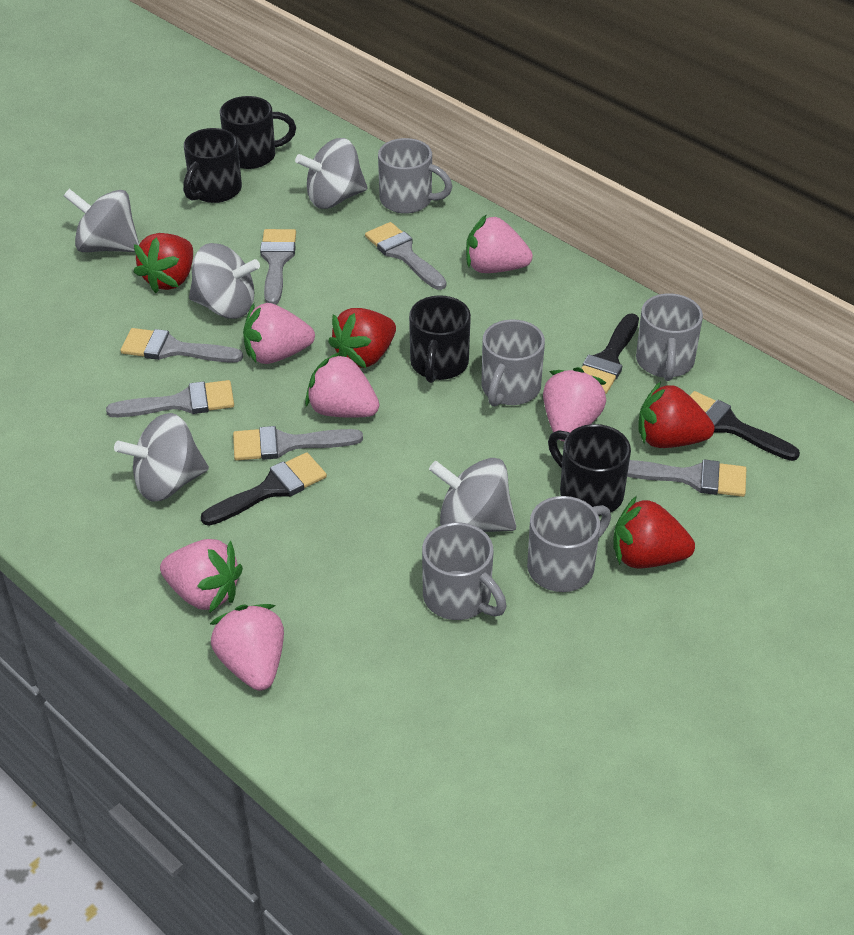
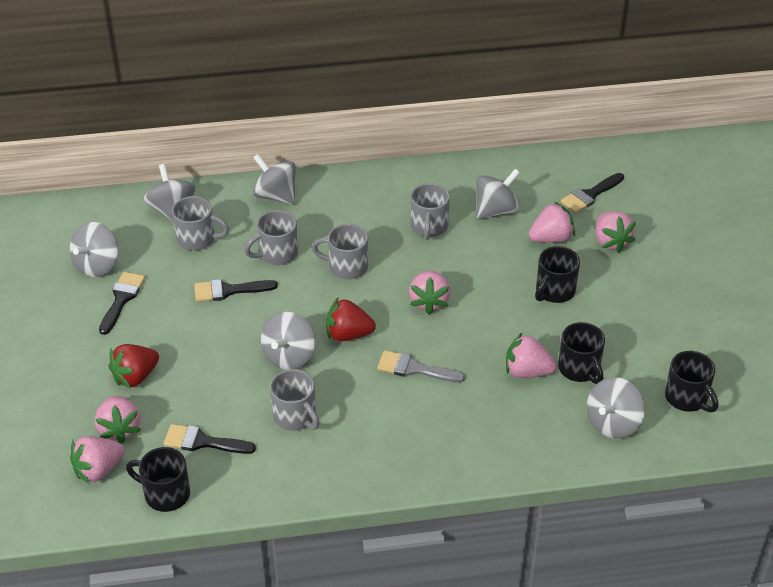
black brush: 3 -> 4
grey brush: 6 -> 1
grey spinning top: 5 -> 6
red strawberry: 4 -> 2

